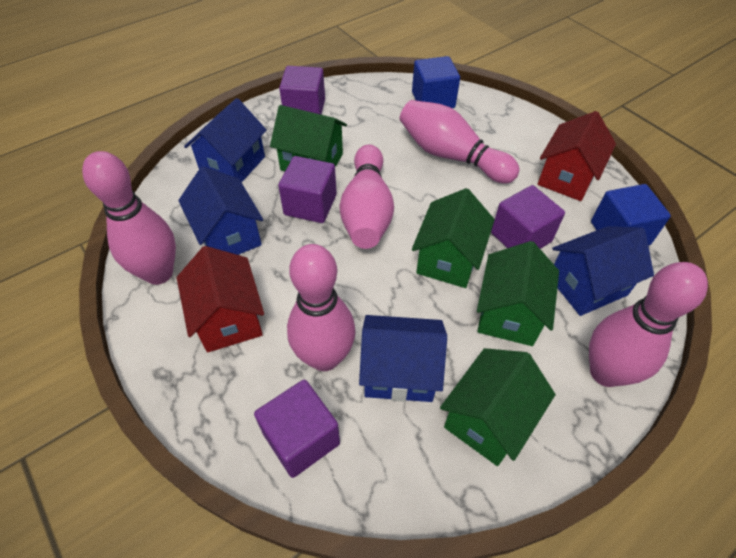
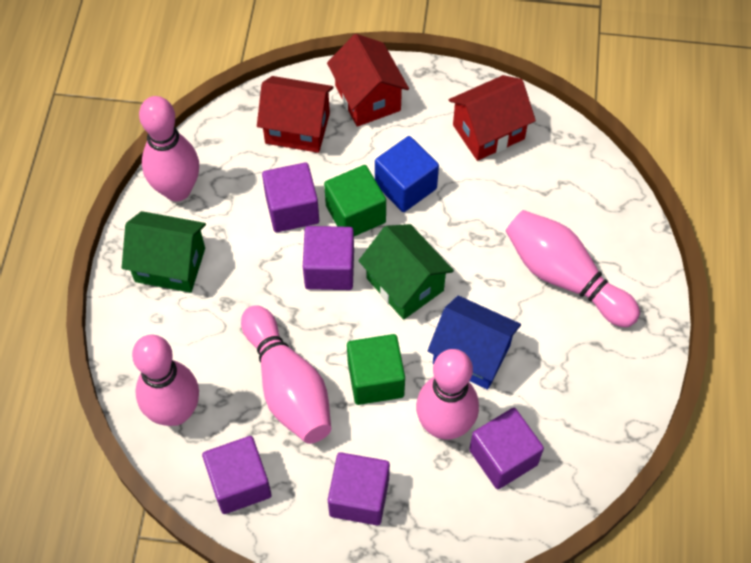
blue cube: 2 -> 1
blue house: 4 -> 1
green cube: 0 -> 2
green house: 4 -> 2
purple cube: 4 -> 5
red house: 2 -> 3

